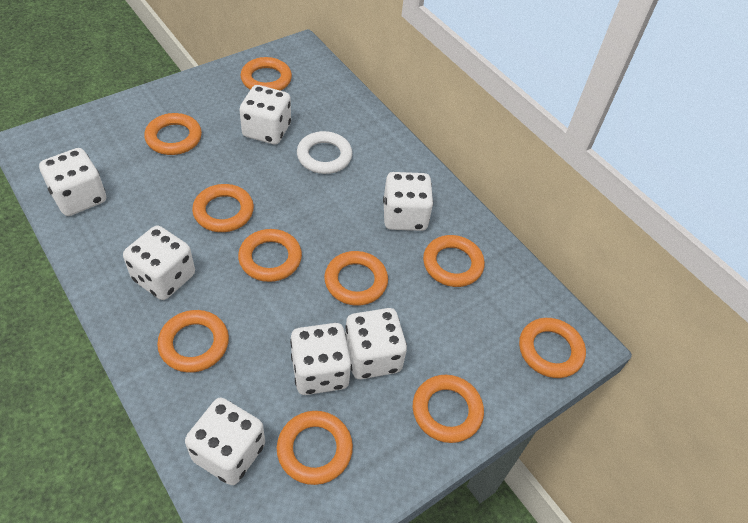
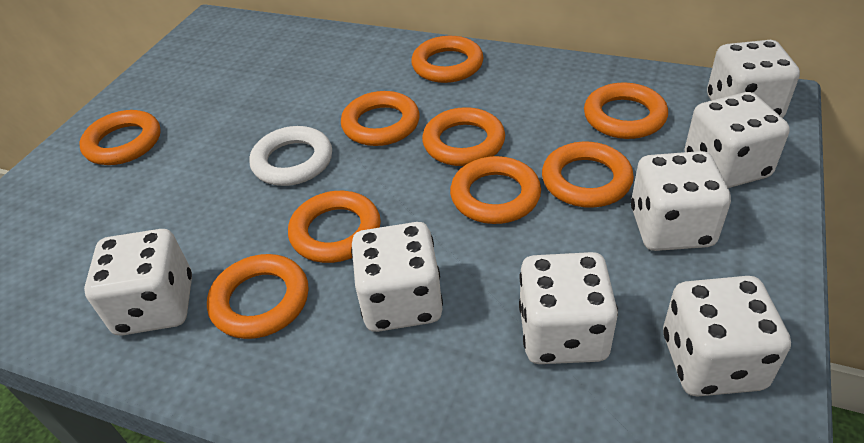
orange ring: 10 -> 9

